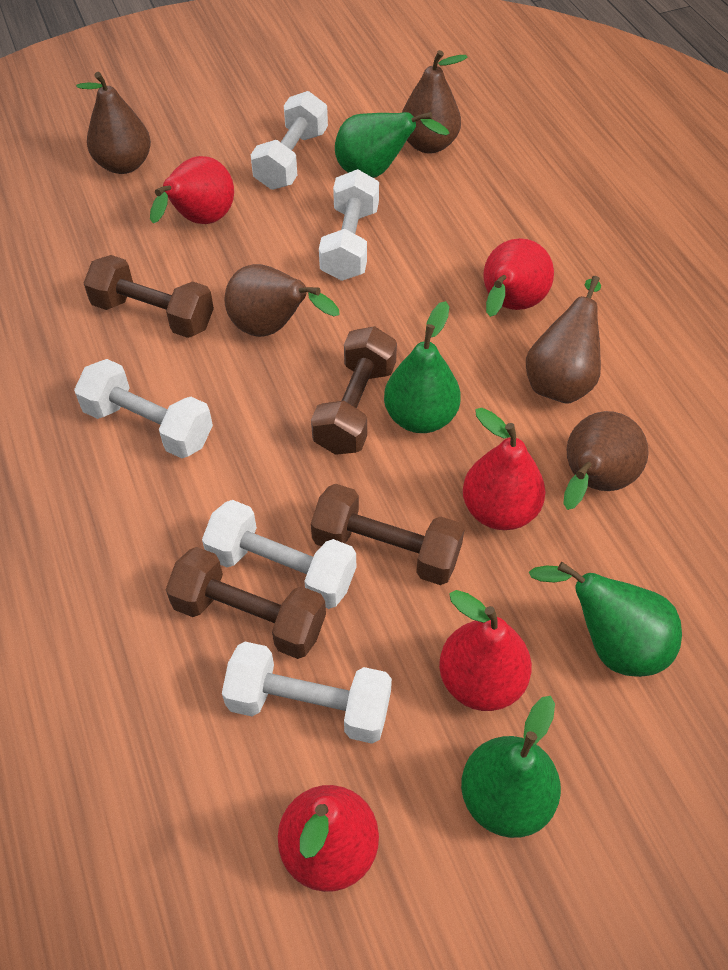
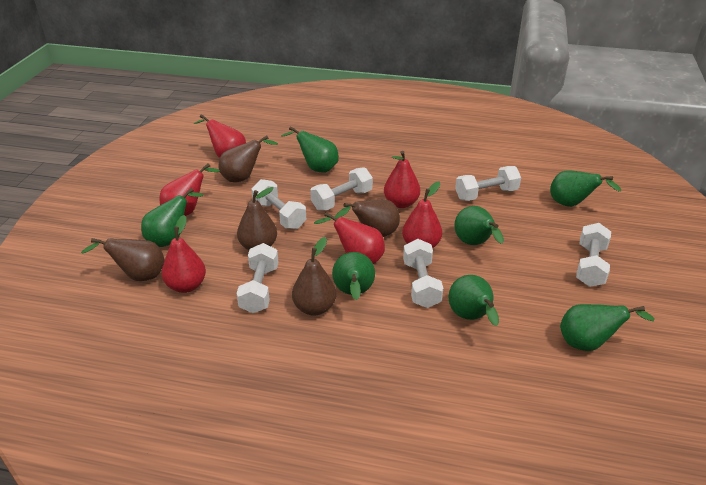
brown dumbbell: 4 -> 0
green pear: 4 -> 7
red pear: 5 -> 6
white dumbbell: 5 -> 6

